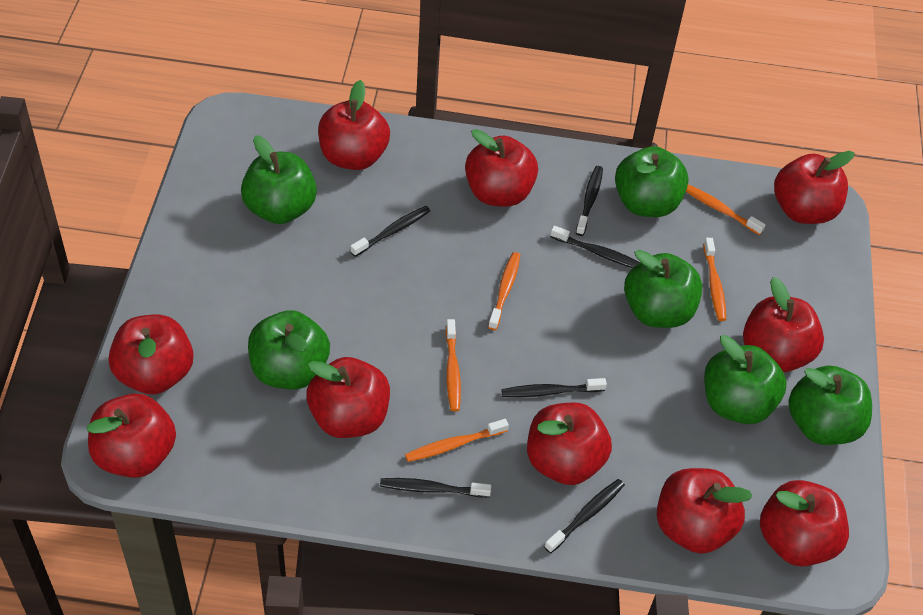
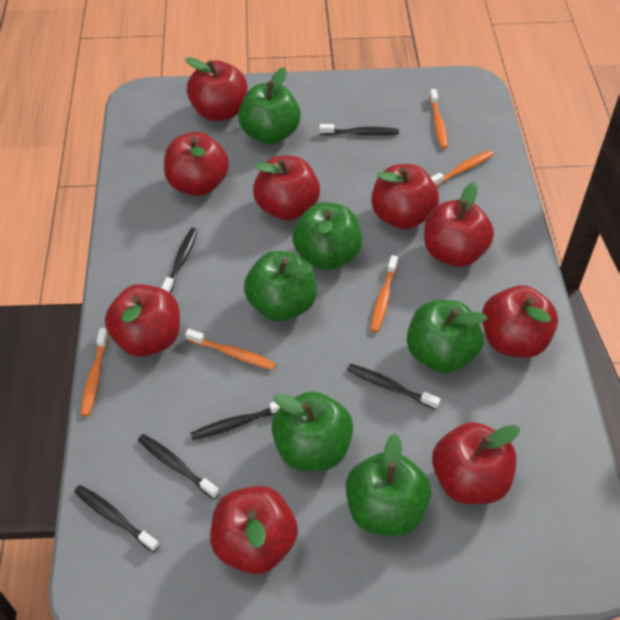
red apple: 10 -> 9

